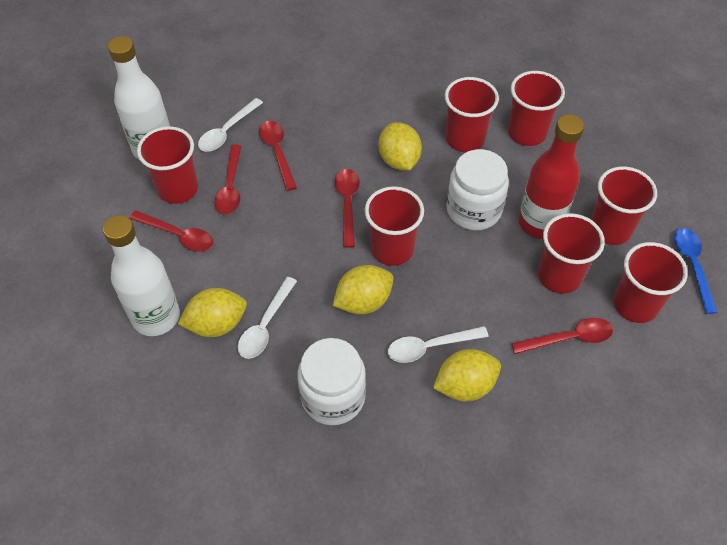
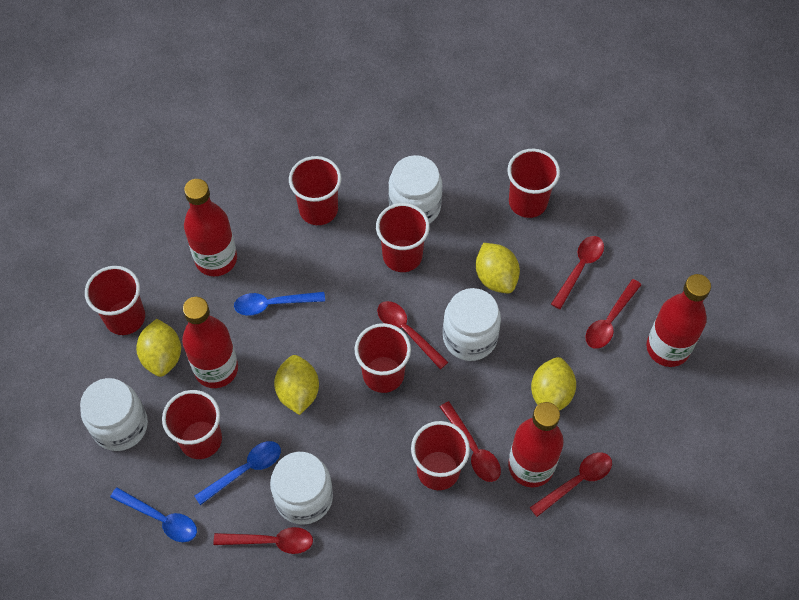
blue spoon: 1 -> 3
red bottle: 1 -> 4
red spoon: 5 -> 6
white bottle: 2 -> 0
white jar: 2 -> 4
white spoon: 3 -> 0

